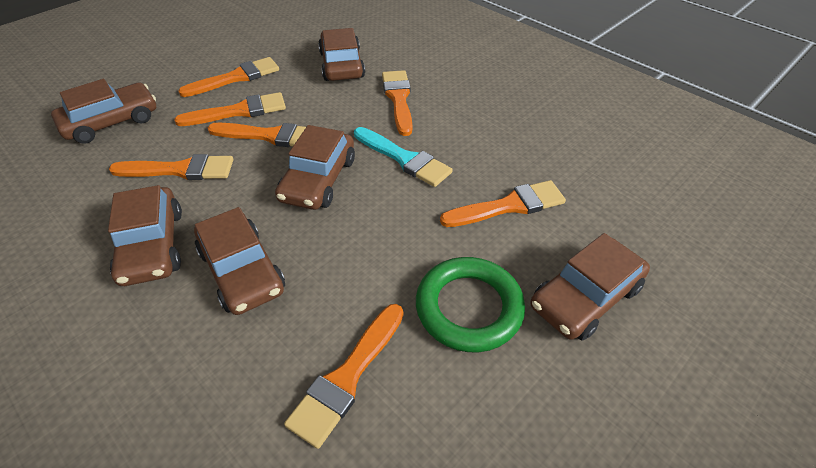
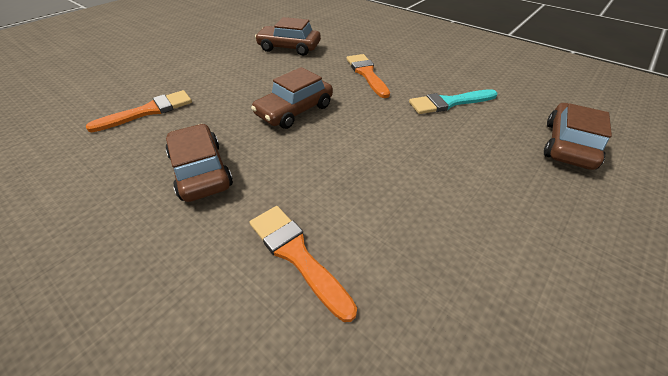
brown car: 6 -> 4
green ring: 1 -> 0
orange brush: 7 -> 3

